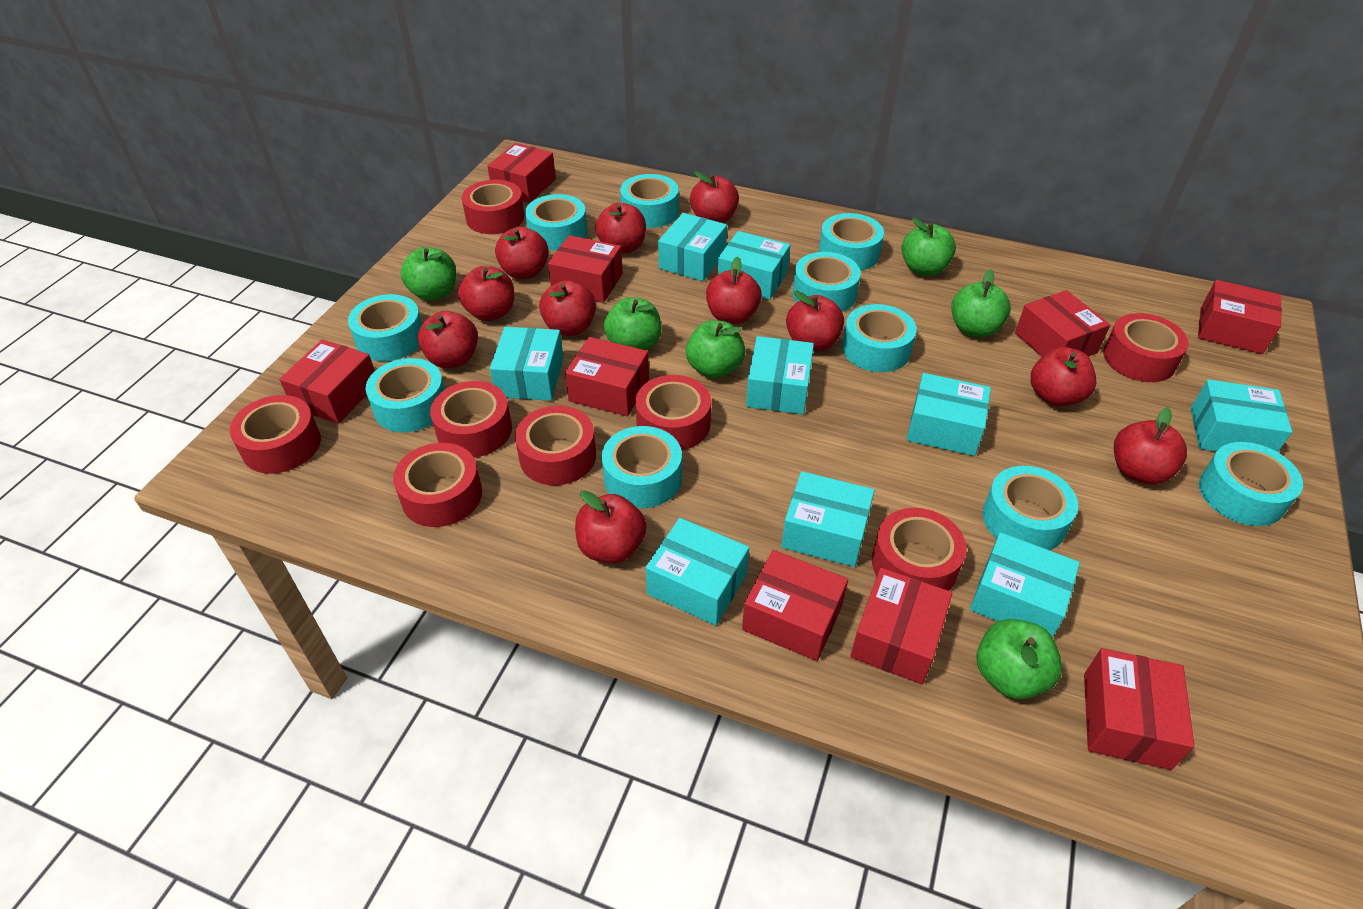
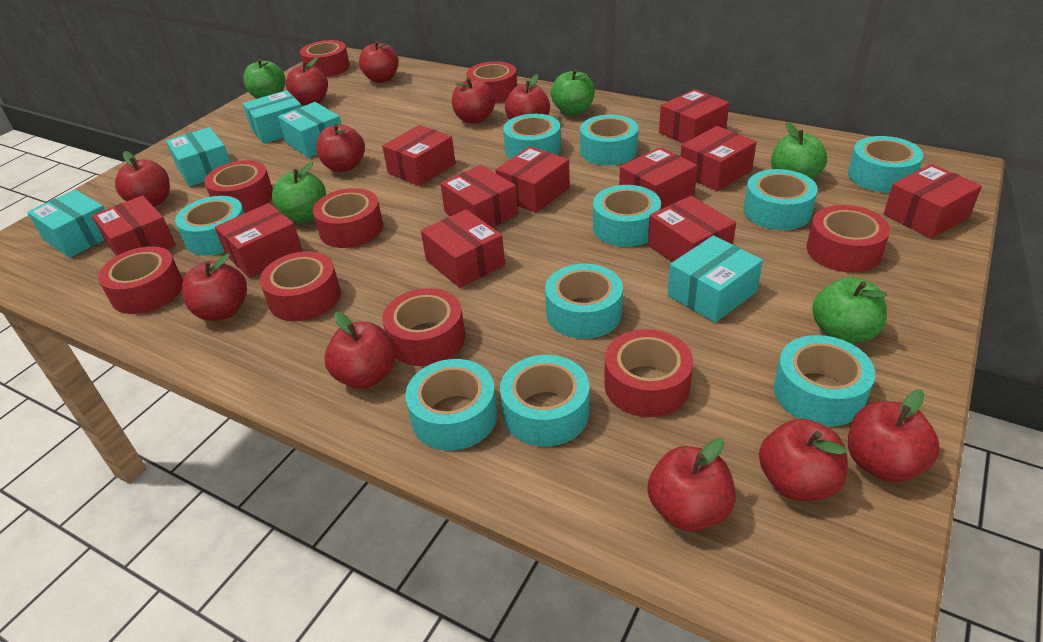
green apple: 6 -> 5
red box: 9 -> 11
red tape: 8 -> 9
turquoise box: 9 -> 5

